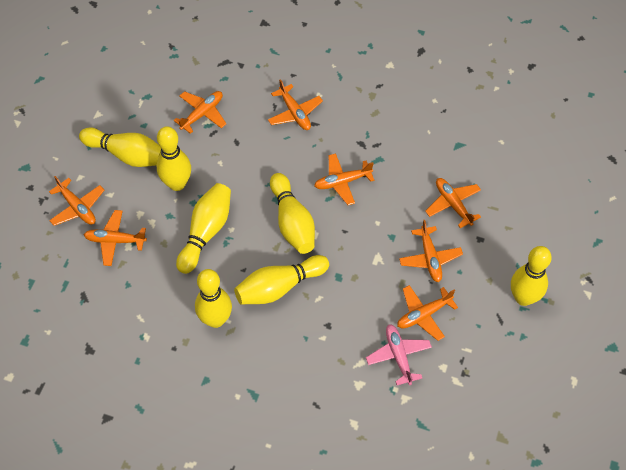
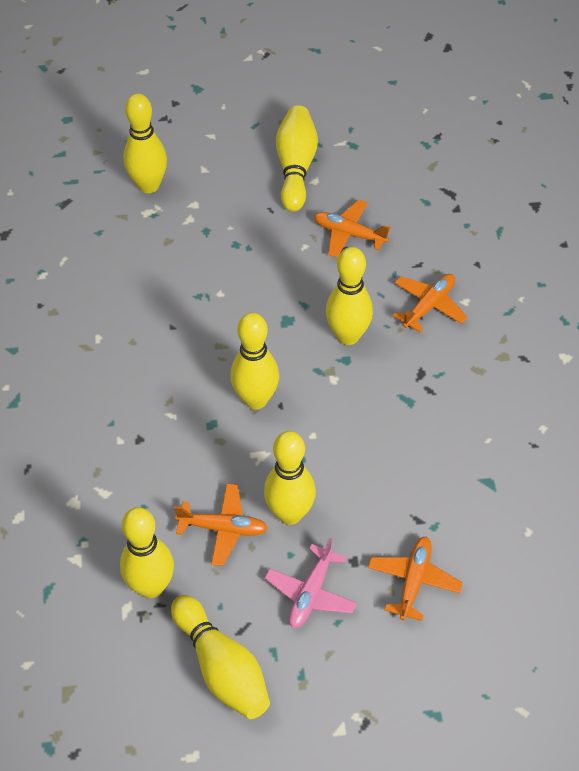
orange plane: 8 -> 4

